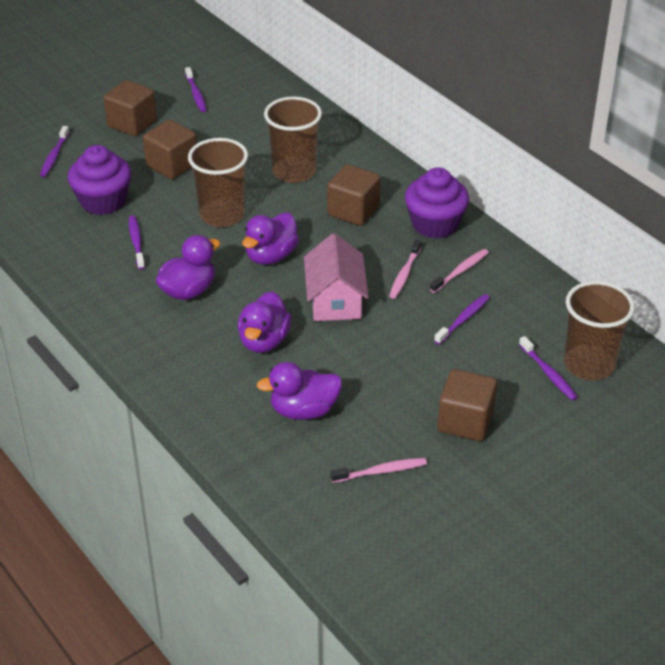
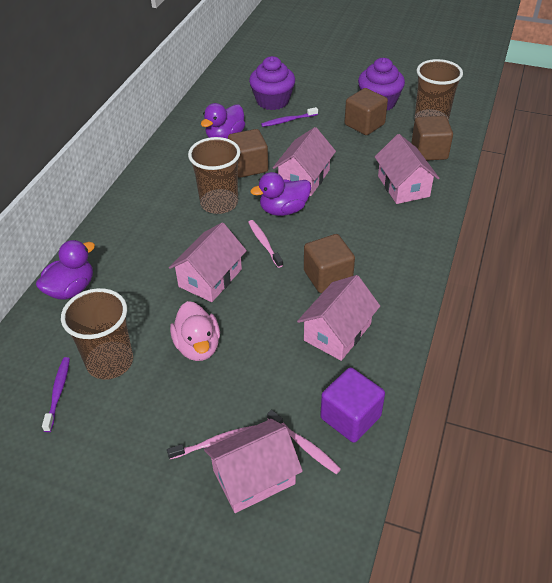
pink duck: 0 -> 1
pink house: 1 -> 5
purple cube: 0 -> 1
purple duck: 4 -> 3
purple toothbrush: 5 -> 2

